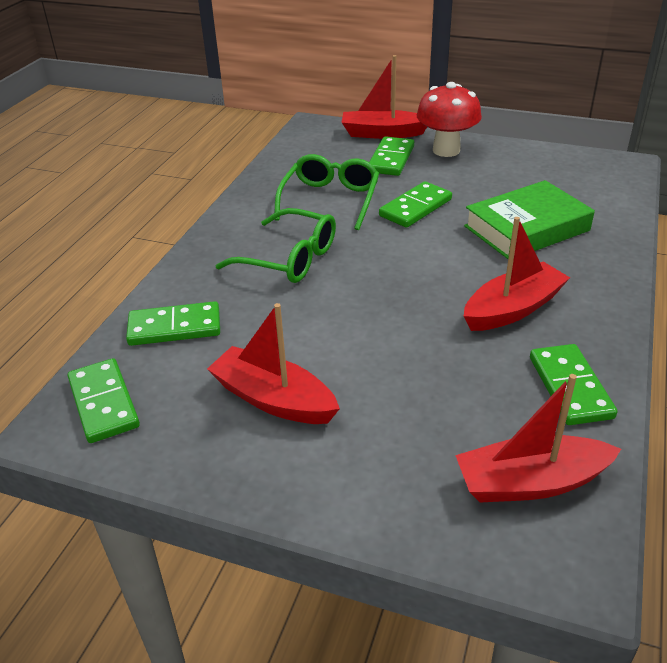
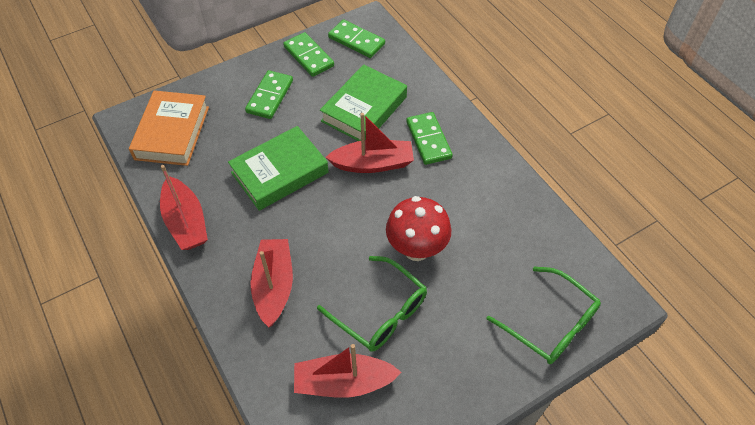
green book: 1 -> 2
green domino: 5 -> 4
orange book: 0 -> 1

